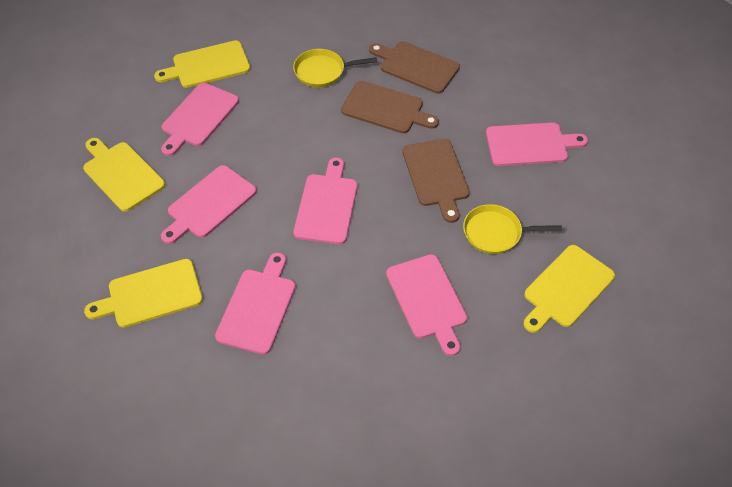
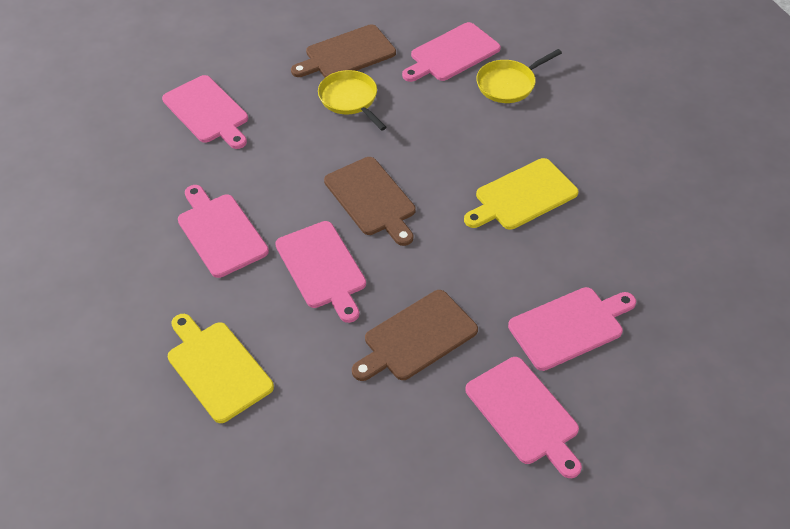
yellow cutting board: 4 -> 2

